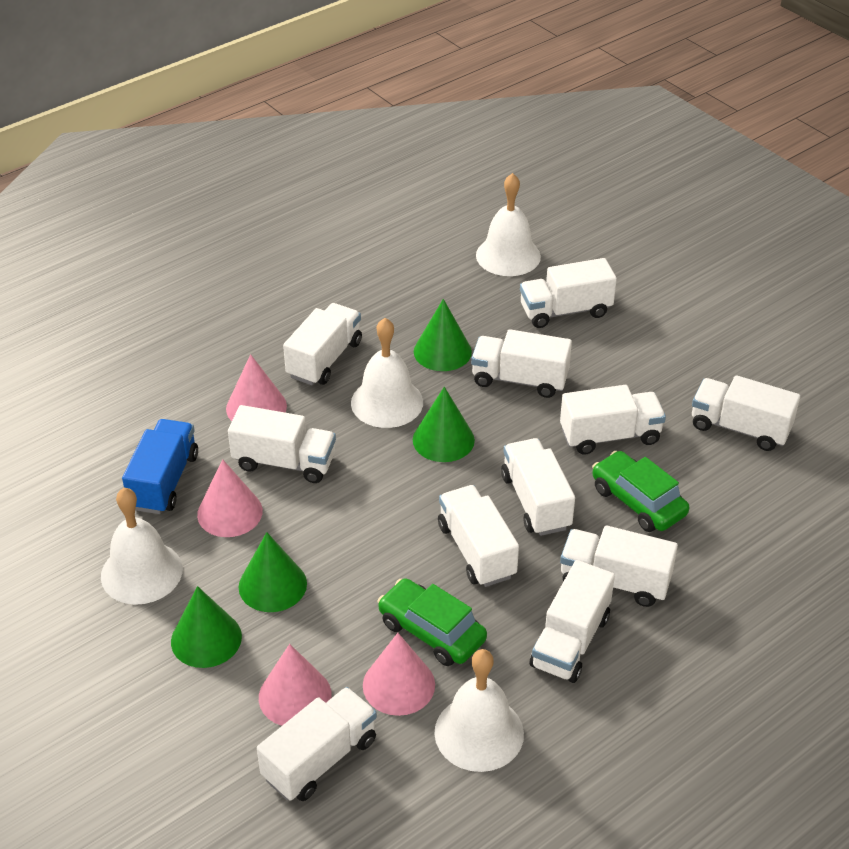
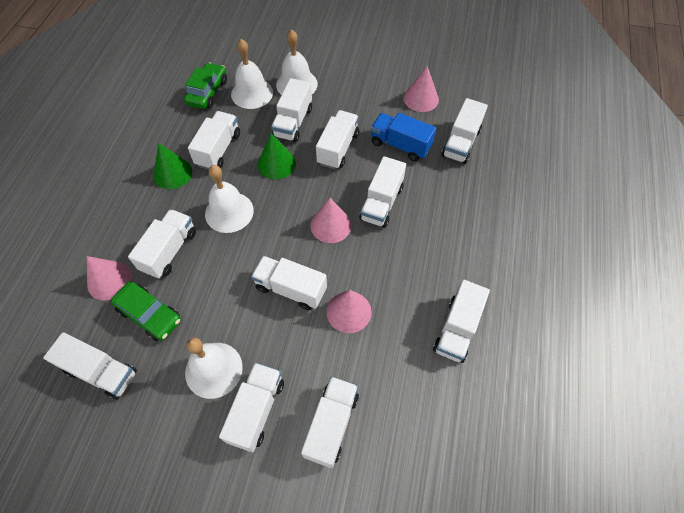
green cone: 4 -> 2

